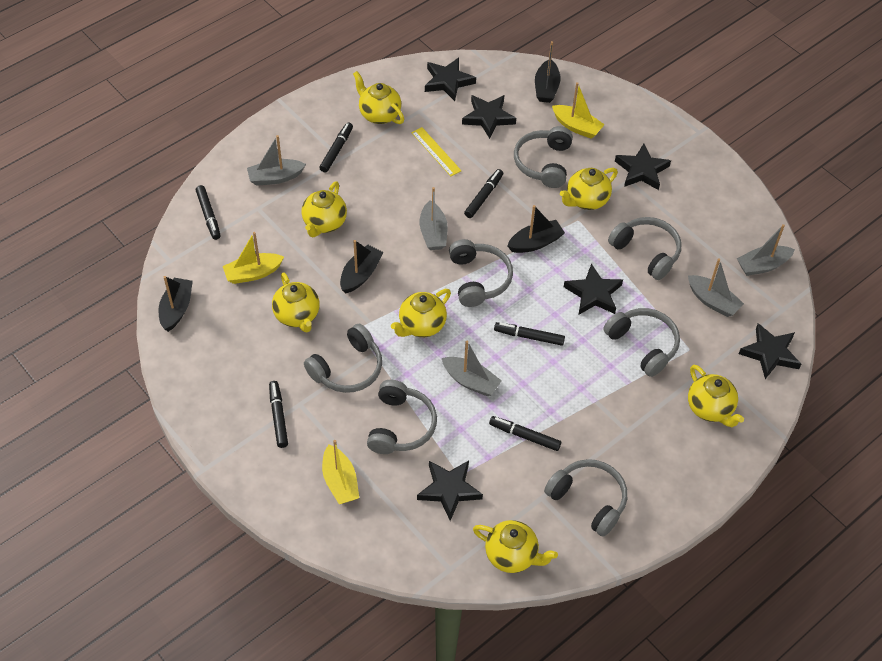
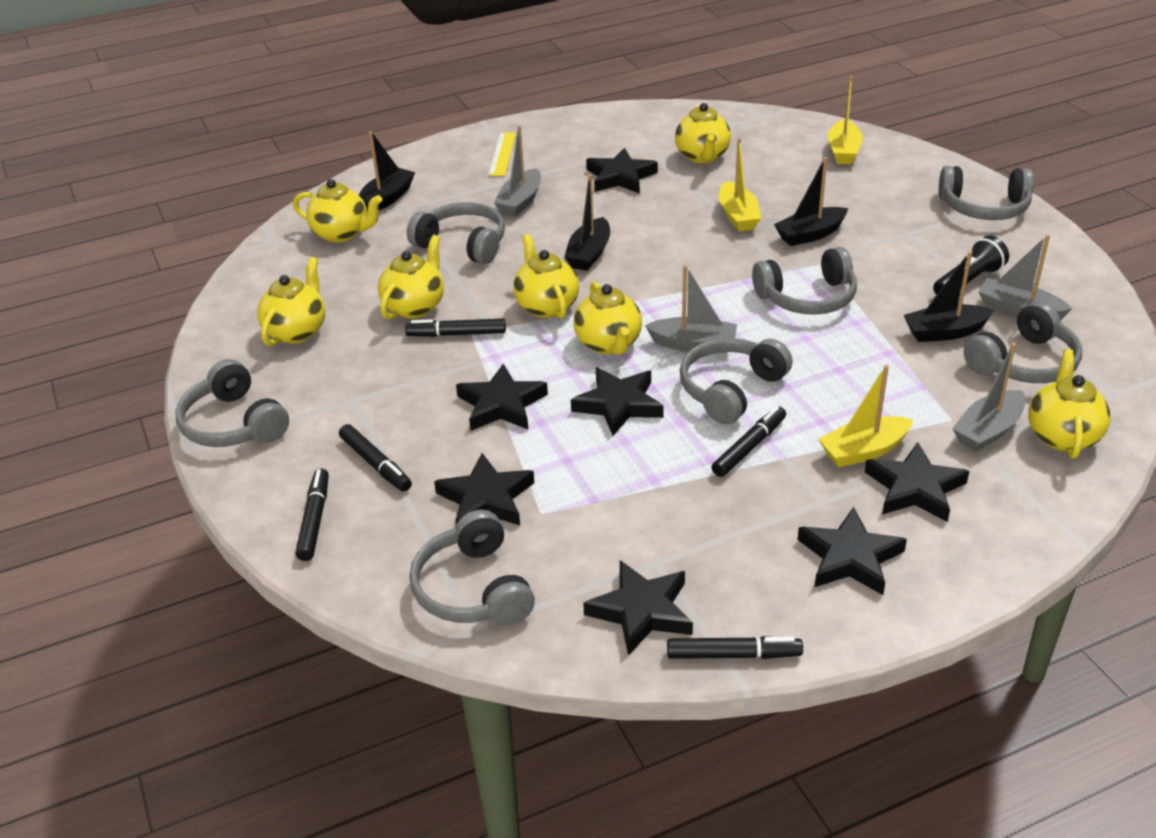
black flashlight: 0 -> 1
black marker: 6 -> 5
black star: 6 -> 7
grey boat: 5 -> 4

